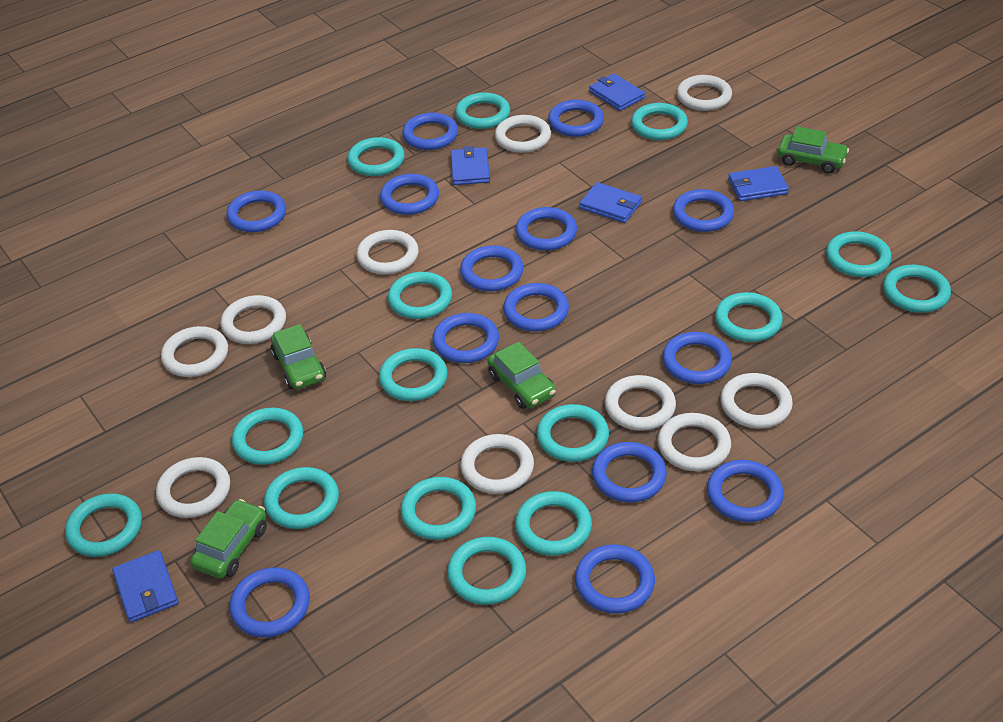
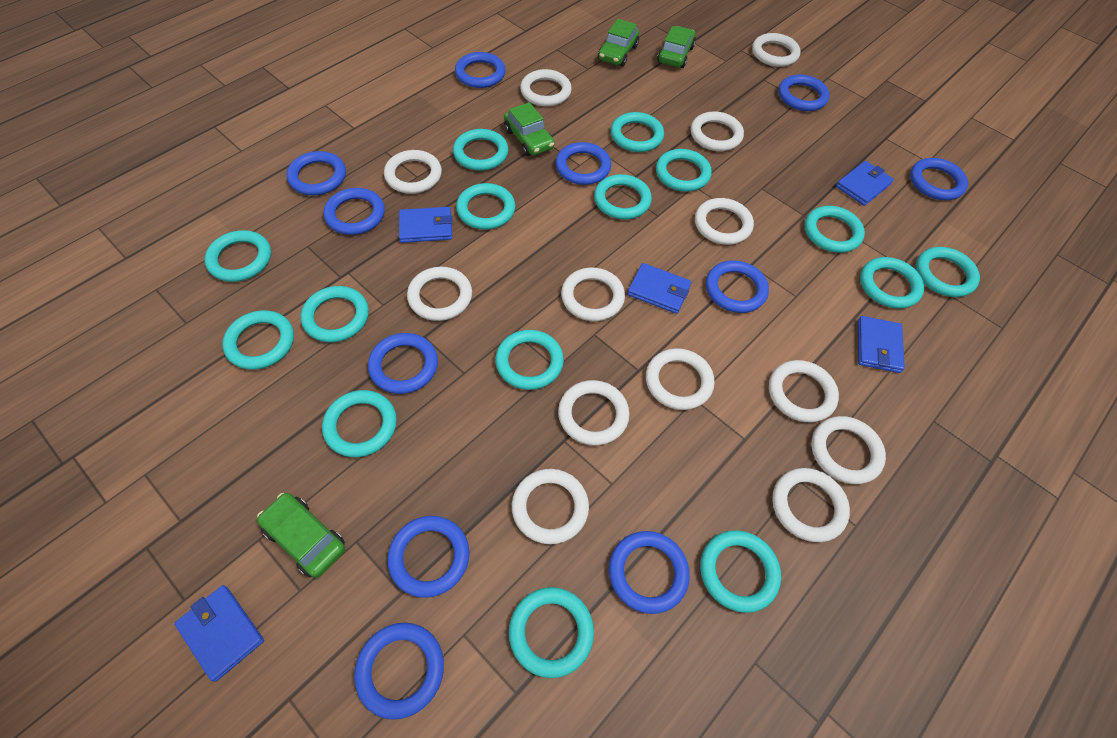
blue ring: 14 -> 11
white ring: 10 -> 13

